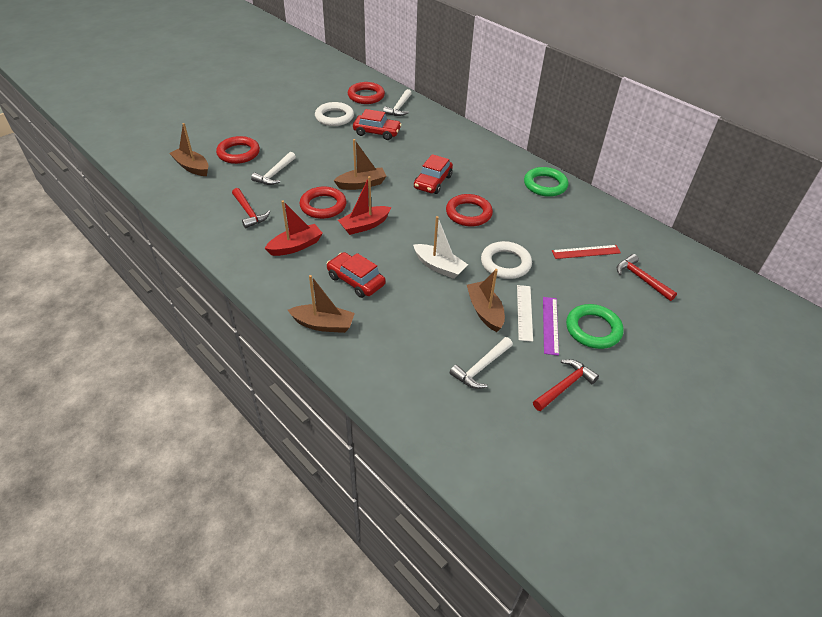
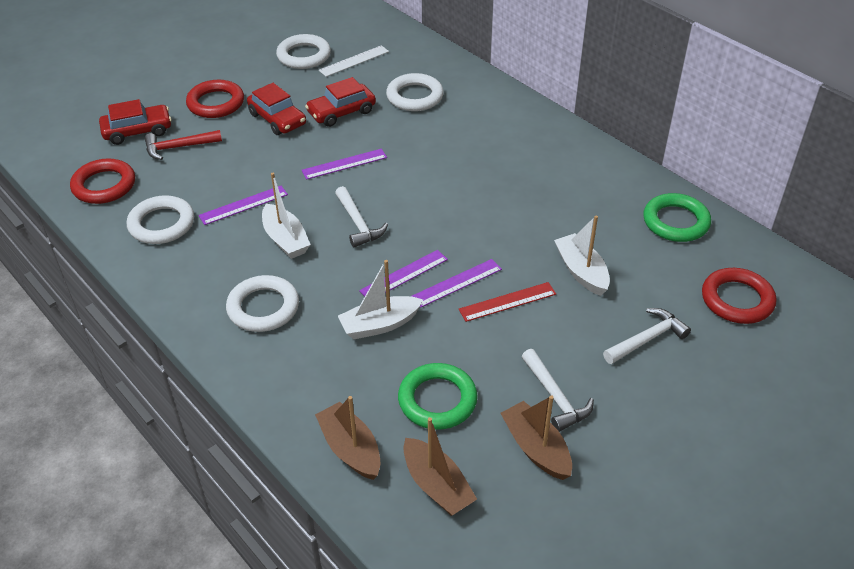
brown boat: 4 -> 3
purple ruler: 1 -> 4
red boat: 2 -> 0
red hammer: 3 -> 1
red ring: 4 -> 3
white boat: 1 -> 3
white ring: 2 -> 4

